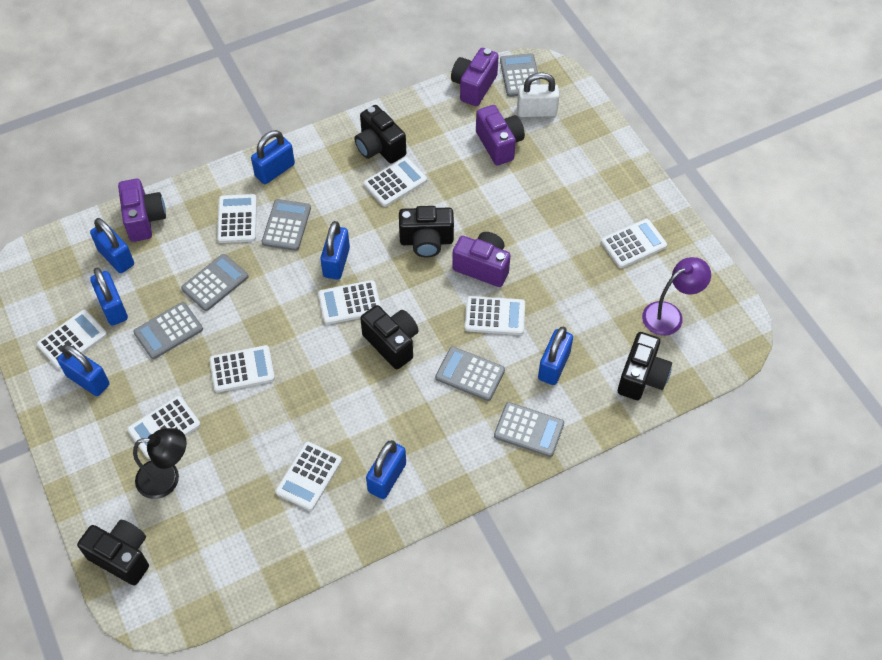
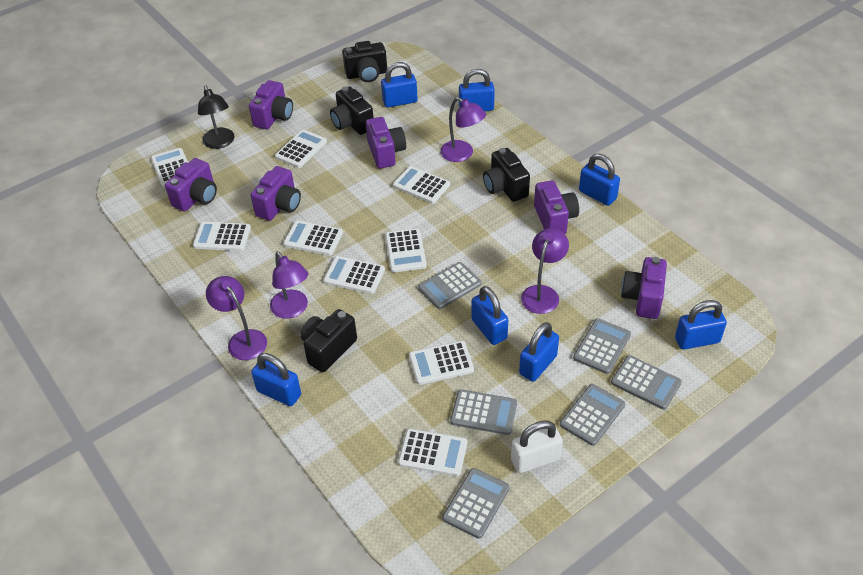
black camera: 5 -> 4
purple camera: 4 -> 6
purple lamp: 1 -> 4

